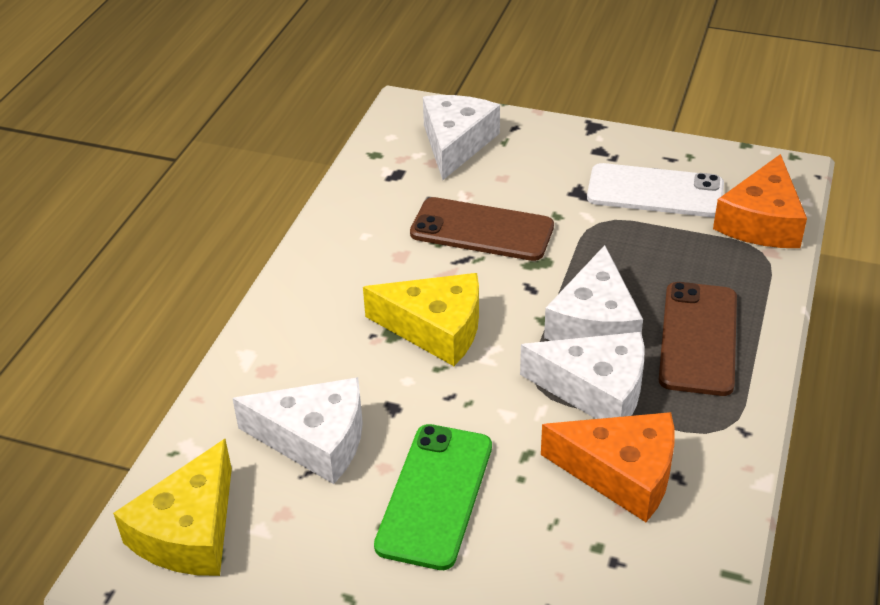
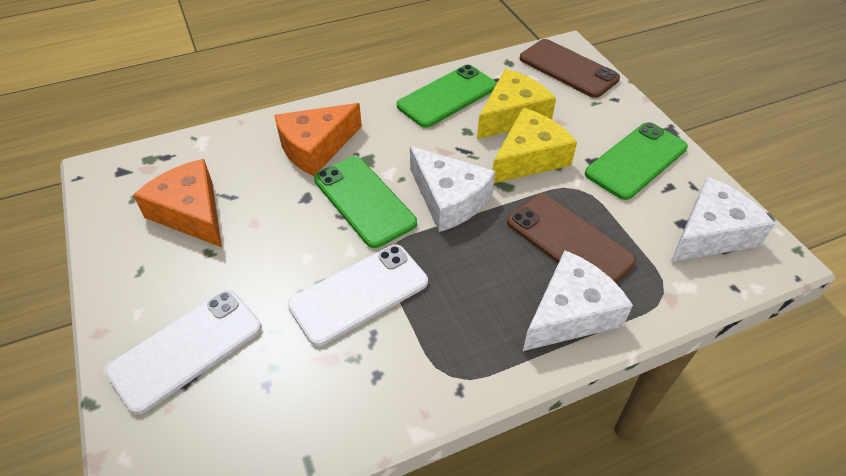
green phone: 1 -> 3
white cheese: 4 -> 3
white phone: 1 -> 2

